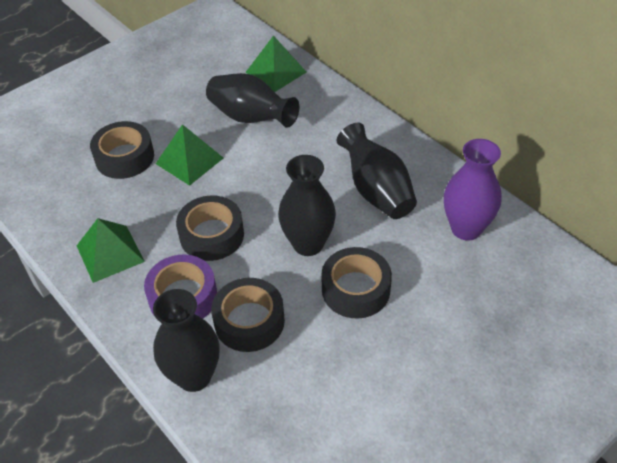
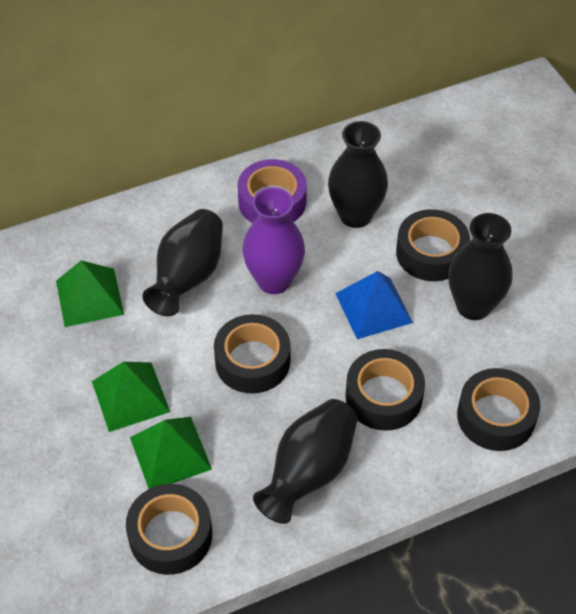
black tape: 4 -> 5
blue pyramid: 0 -> 1

